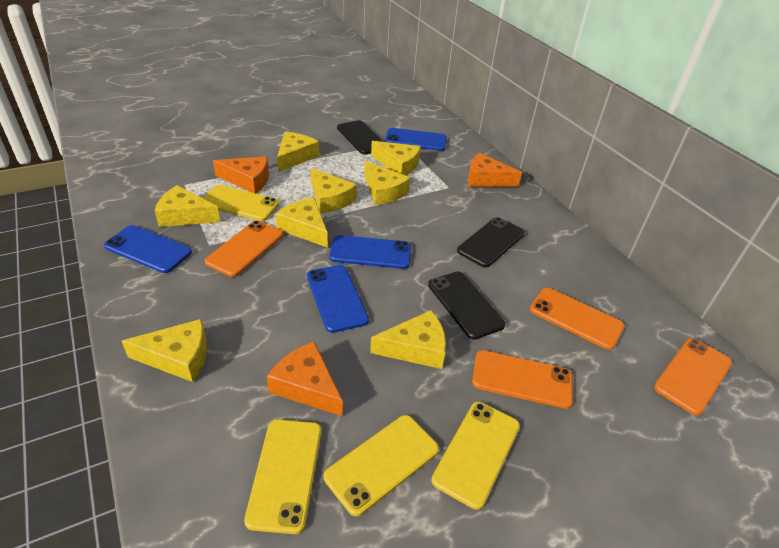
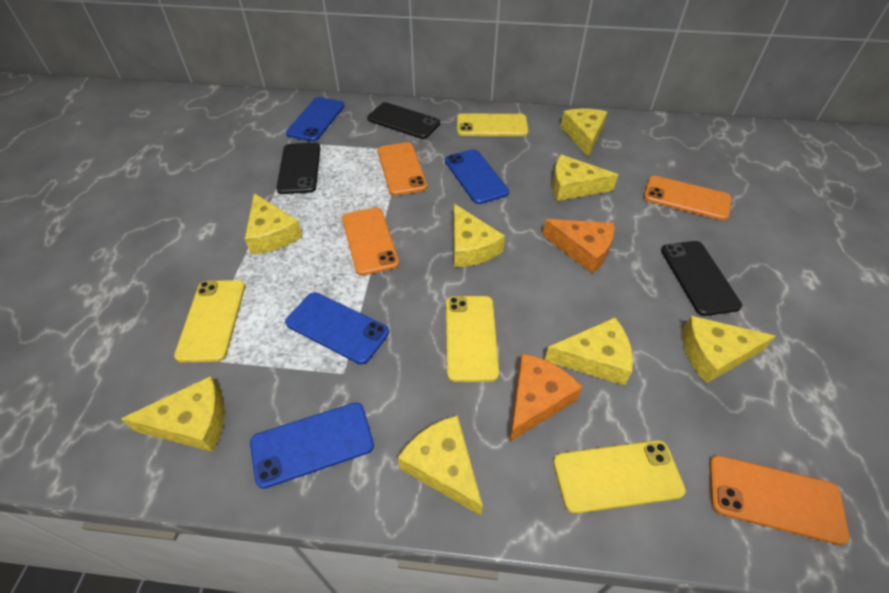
orange cheese: 3 -> 2

